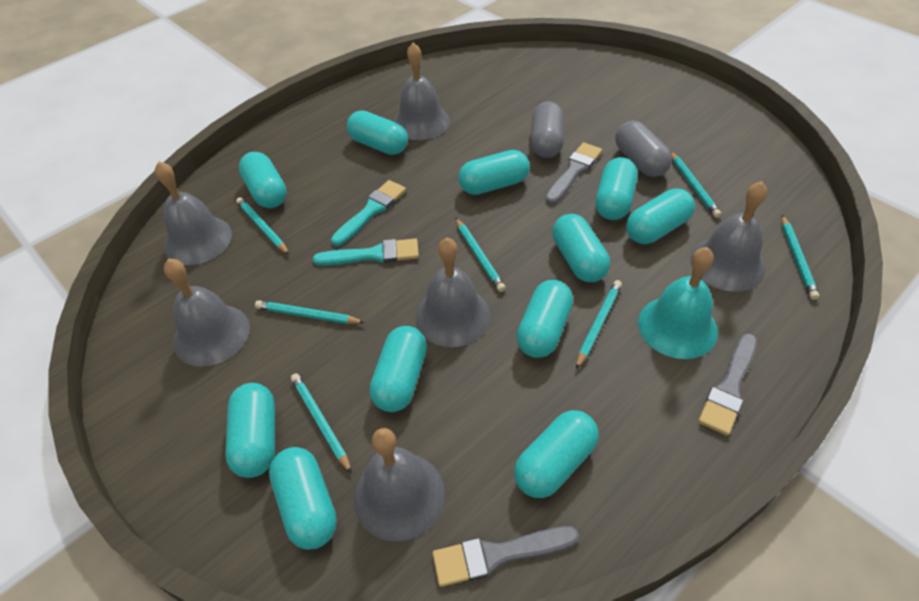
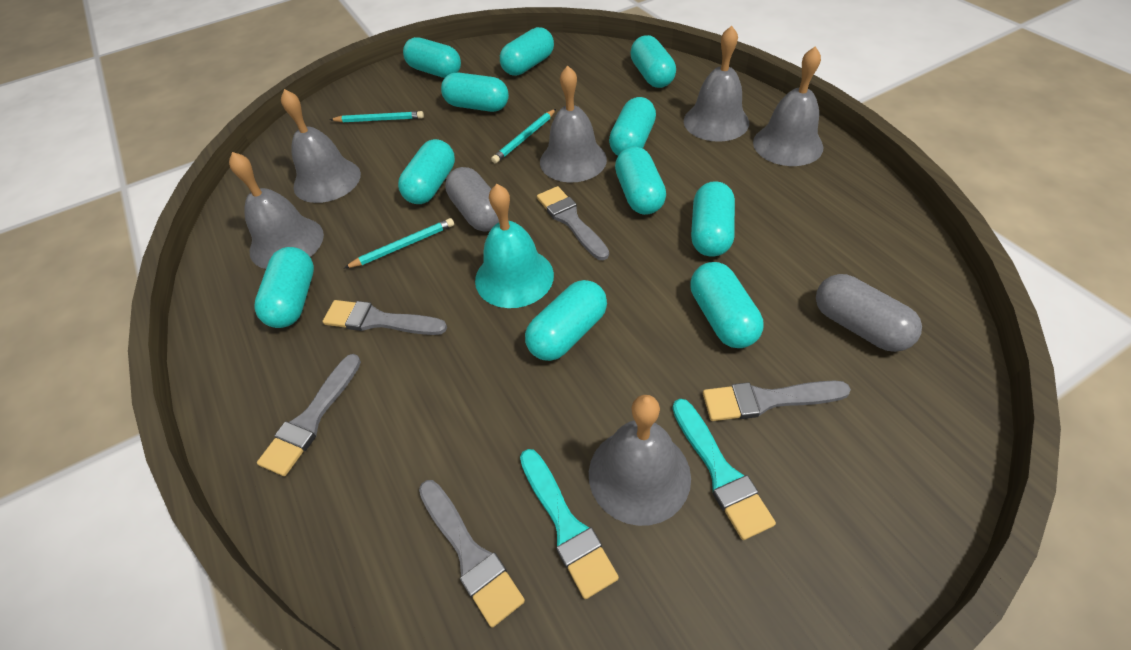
grey brush: 3 -> 5
turquoise pencil: 7 -> 3

